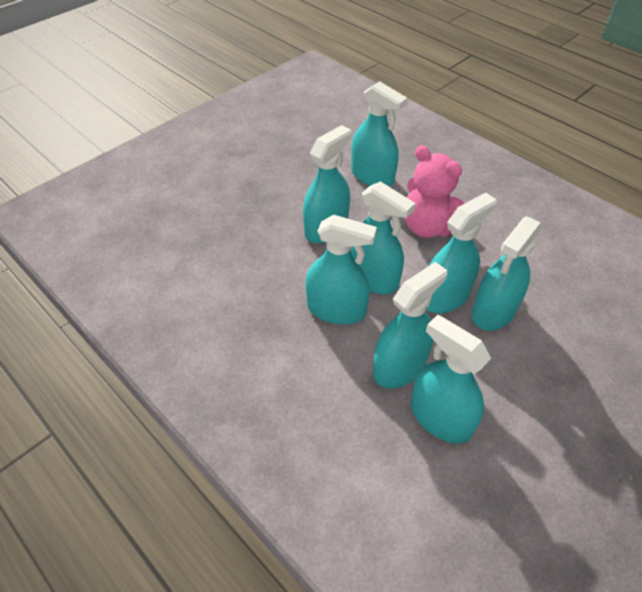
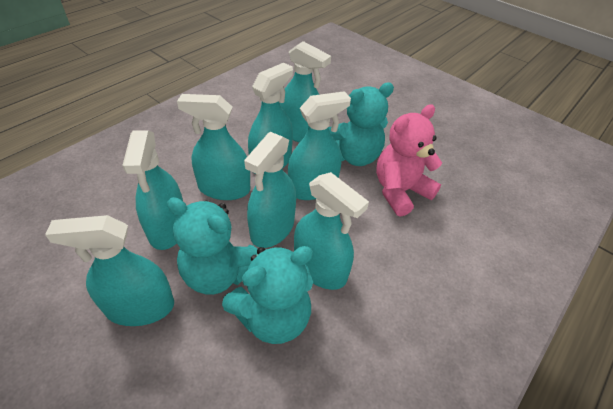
turquoise teddy bear: 0 -> 3

